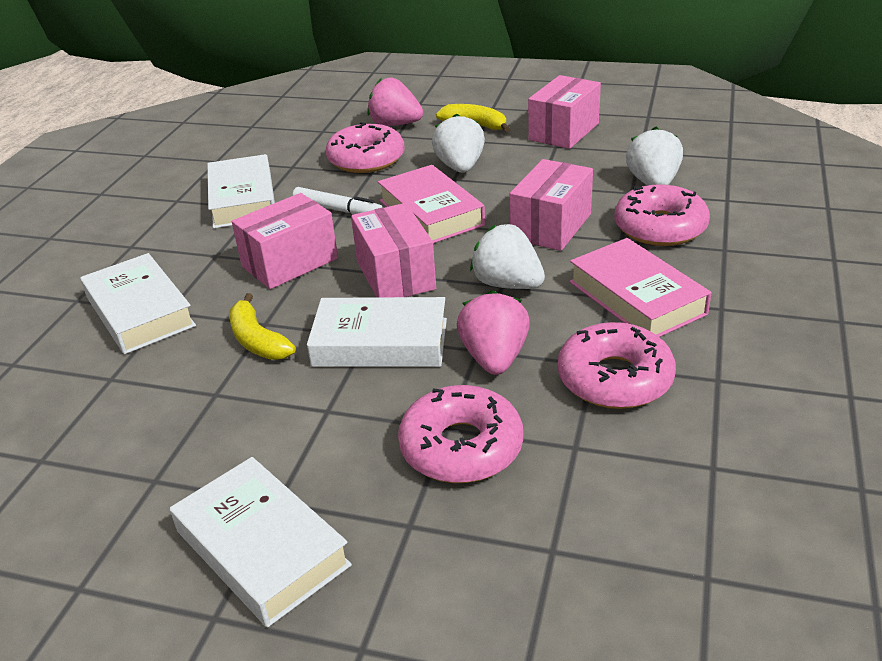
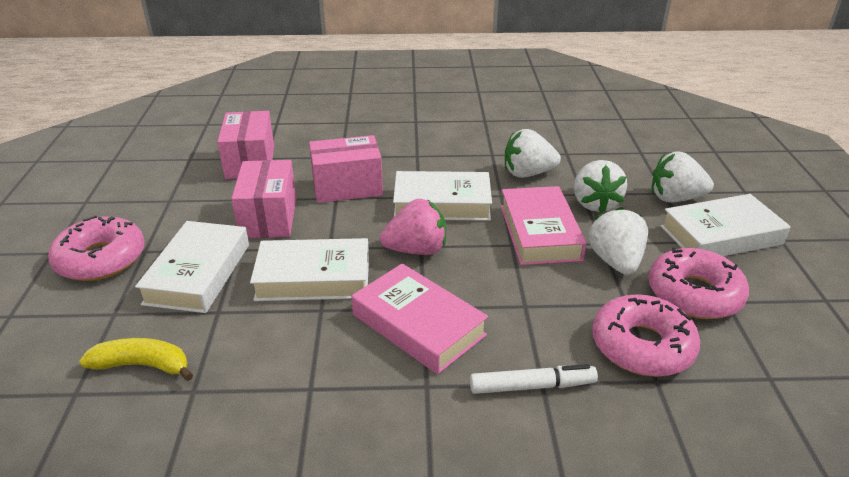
pink box: 4 -> 3
pink donut: 4 -> 3
pink strawberry: 2 -> 1
white strawberry: 3 -> 4
yellow banana: 2 -> 1

